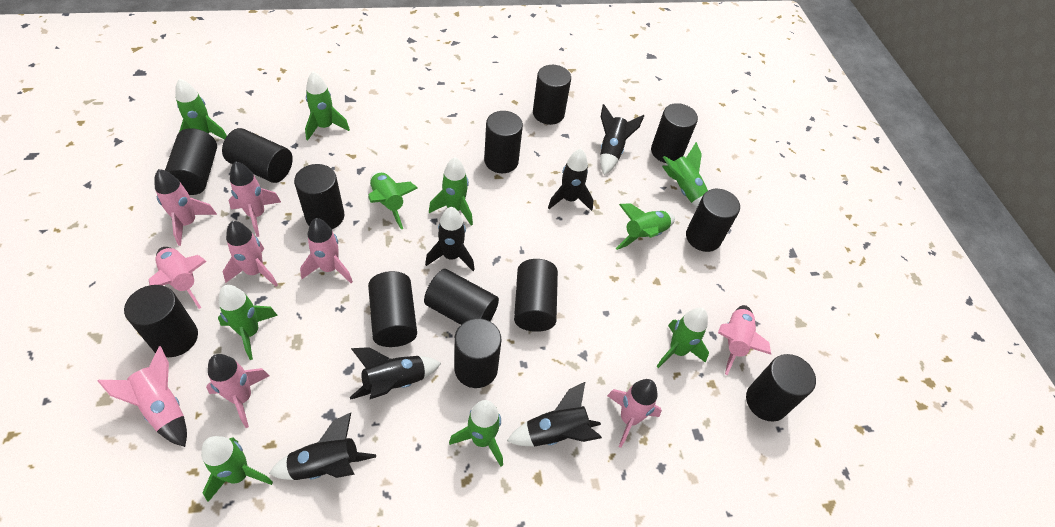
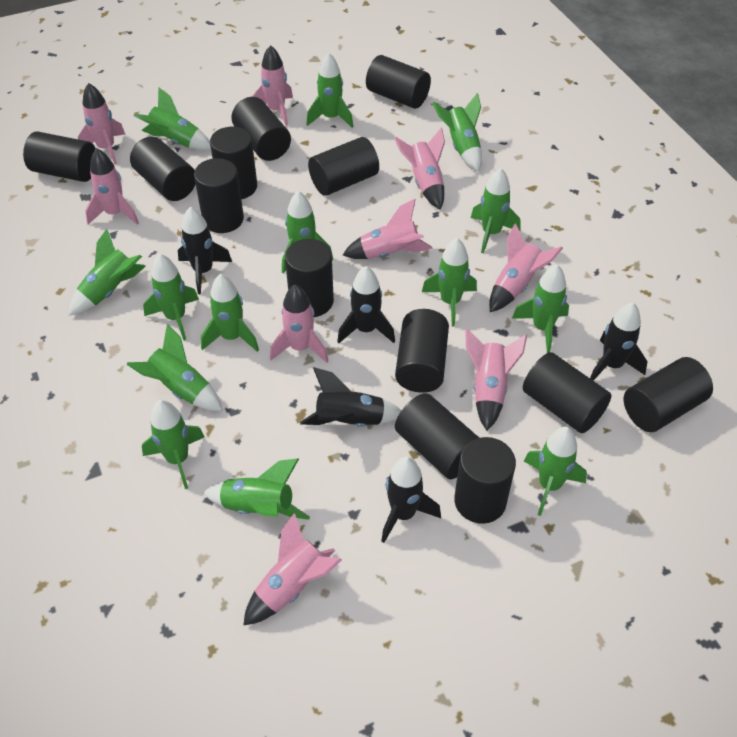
black rocket: 6 -> 5
green rocket: 10 -> 14

